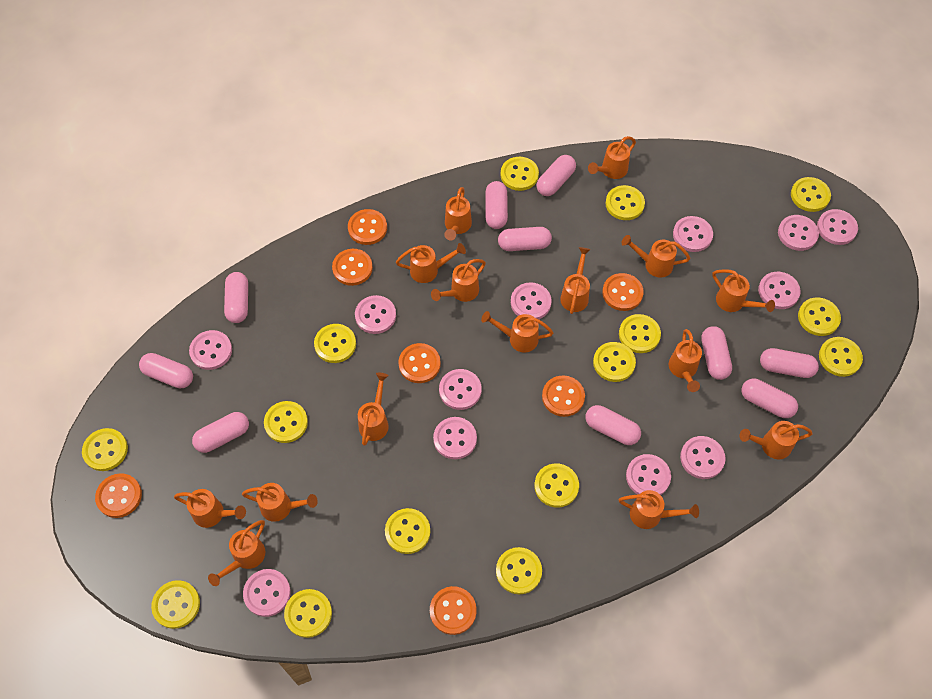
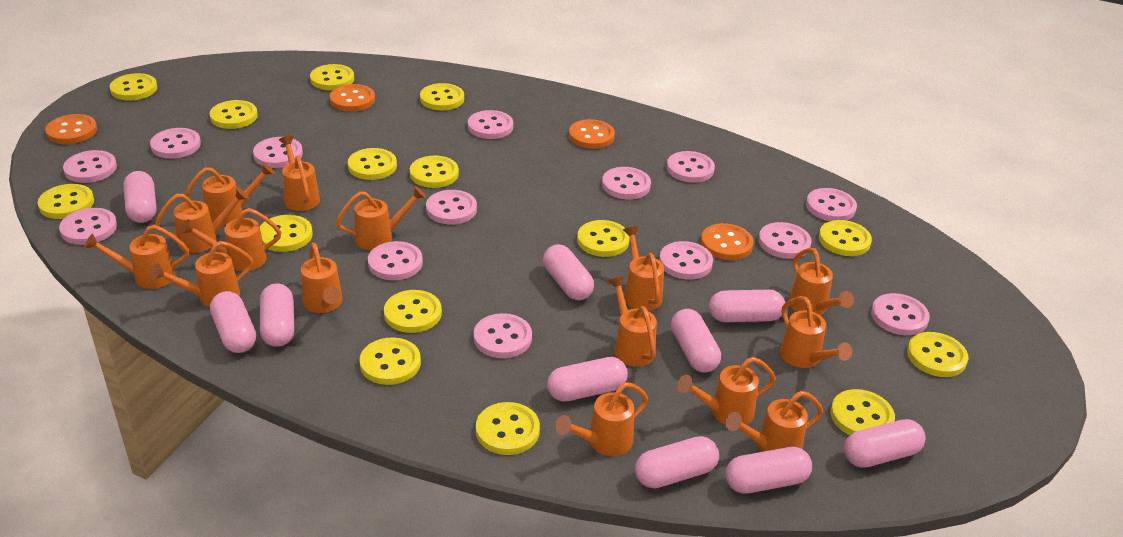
orange button: 7 -> 4
pink button: 12 -> 14

